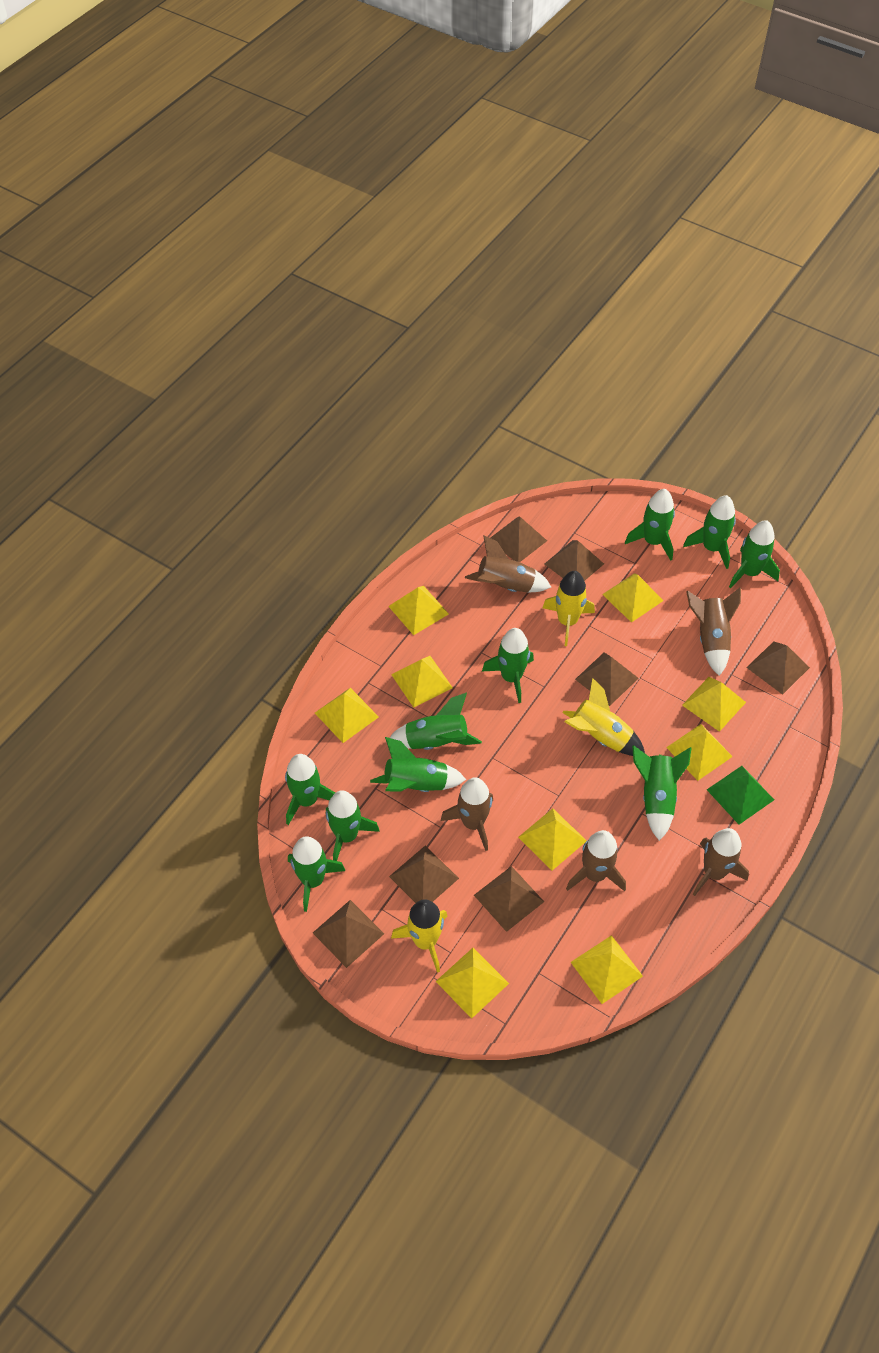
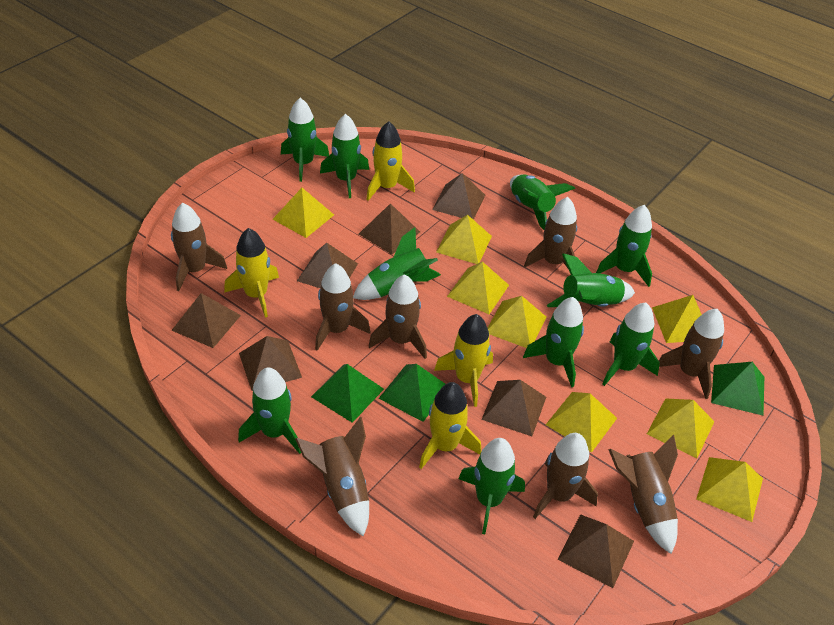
brown rocket: 5 -> 8
green pyramid: 1 -> 3
yellow pyramid: 9 -> 8
yellow rocket: 3 -> 4

